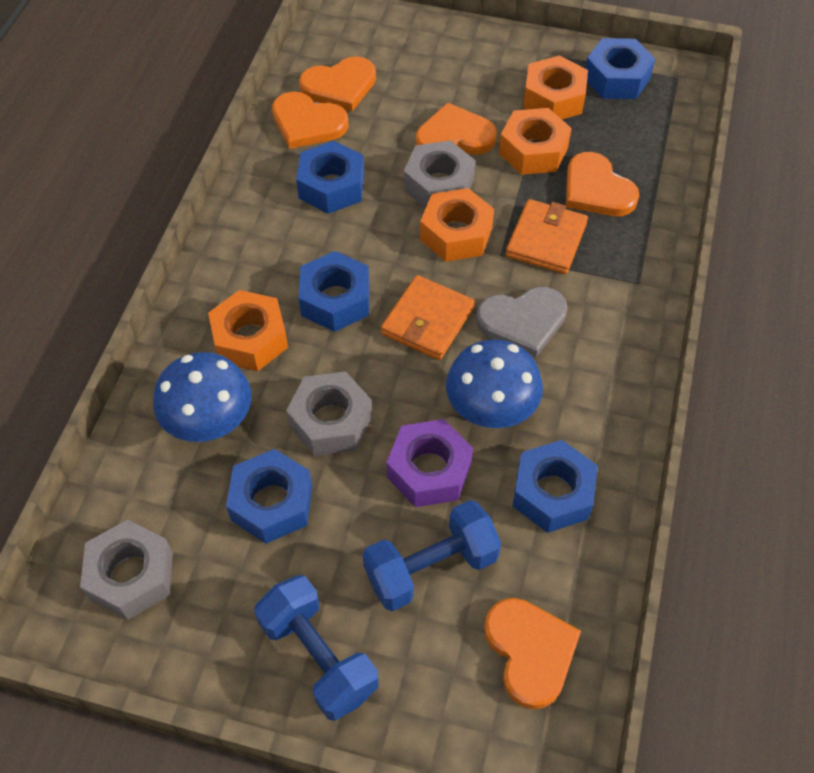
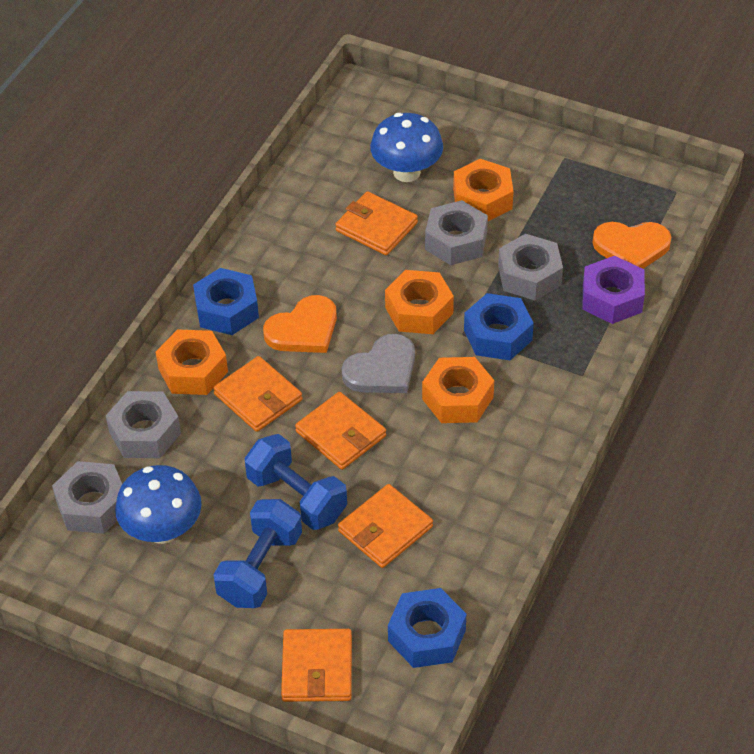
blue nut: 5 -> 3
grey nut: 3 -> 4
orange heart: 5 -> 2
orange wallet: 2 -> 5

